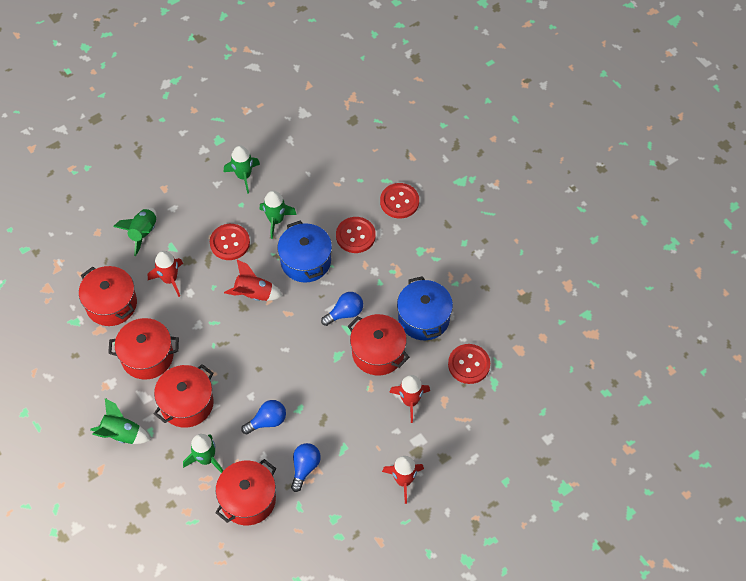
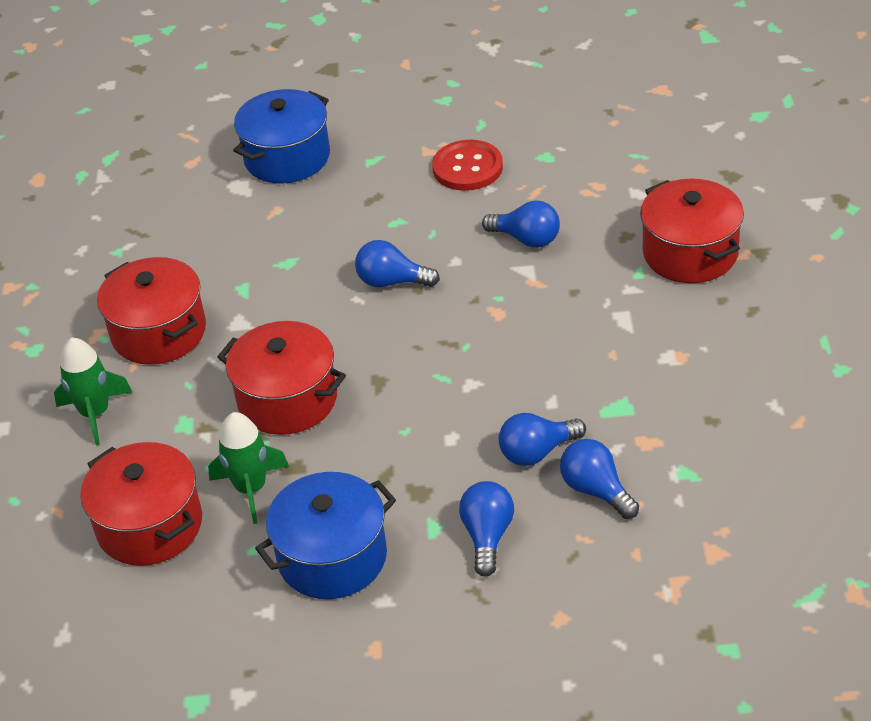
blue light bulb: 3 -> 5
green rocket: 5 -> 2
red button: 4 -> 1
red pot: 5 -> 4
red rocket: 4 -> 0

